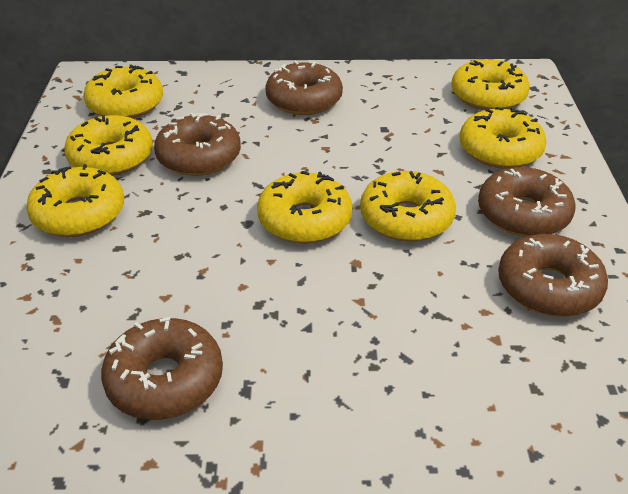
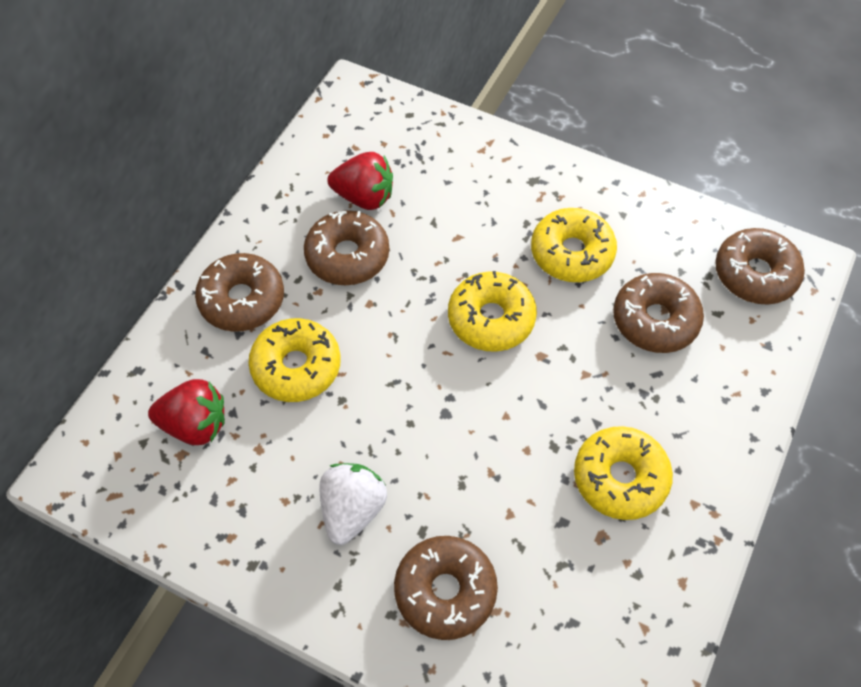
red strawberry: 0 -> 2
white strawberry: 0 -> 1
yellow donut: 7 -> 4

